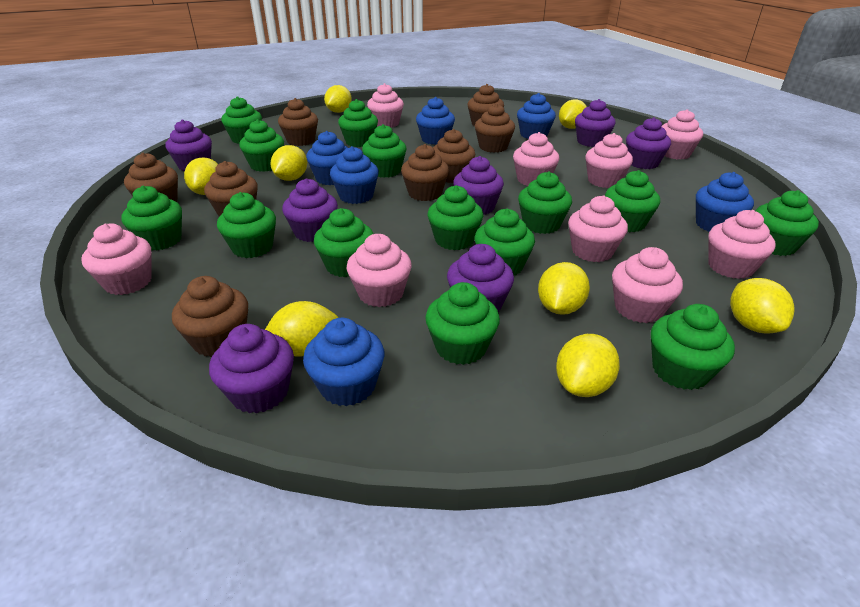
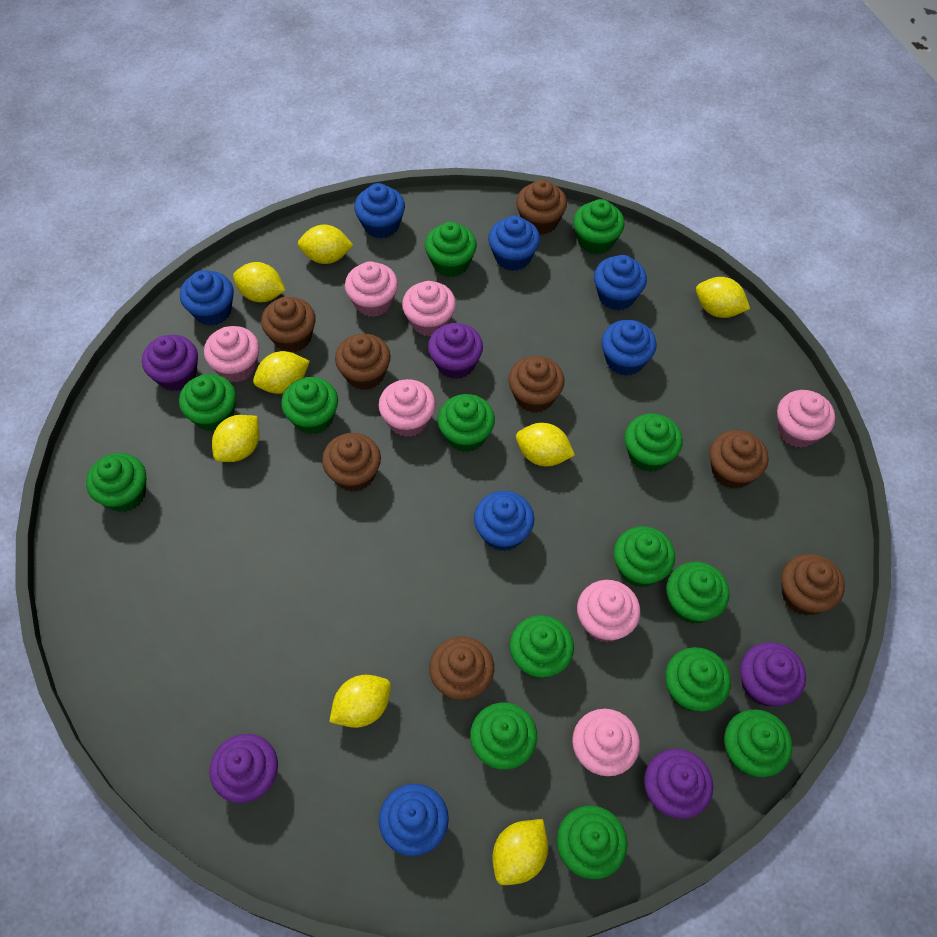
blue cupcake: 6 -> 7
pink cupcake: 9 -> 7
purple cupcake: 7 -> 5

